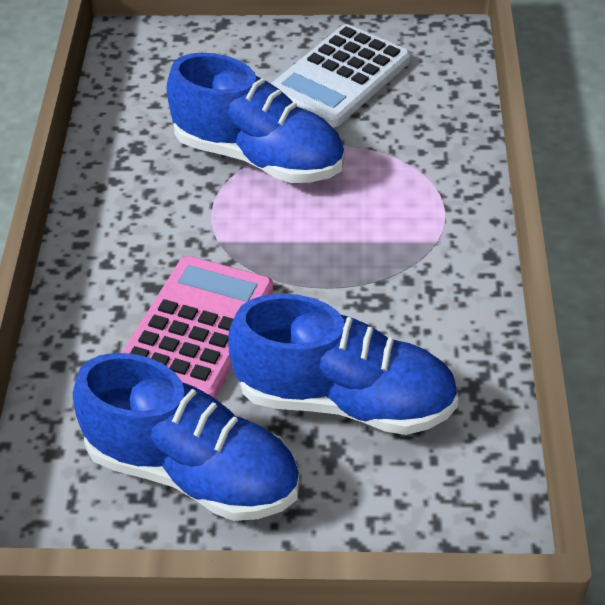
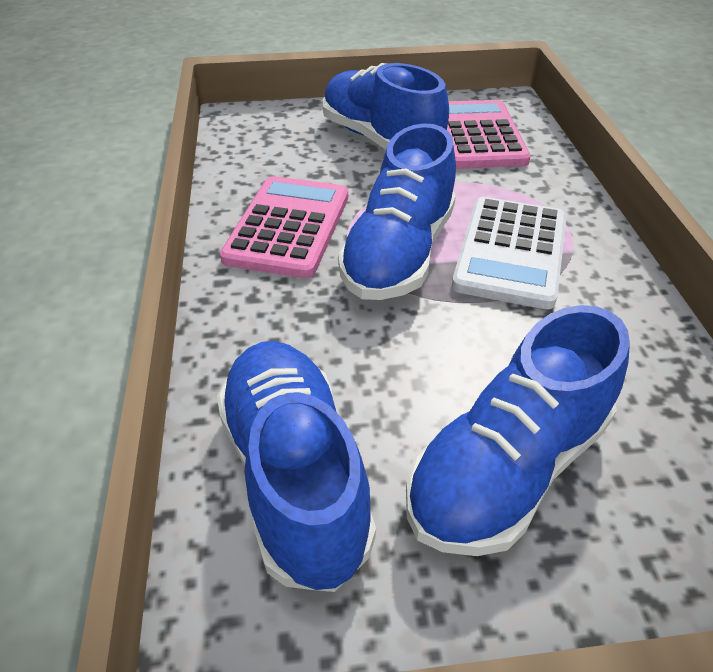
blue shoe: 3 -> 4
pink calculator: 1 -> 2

